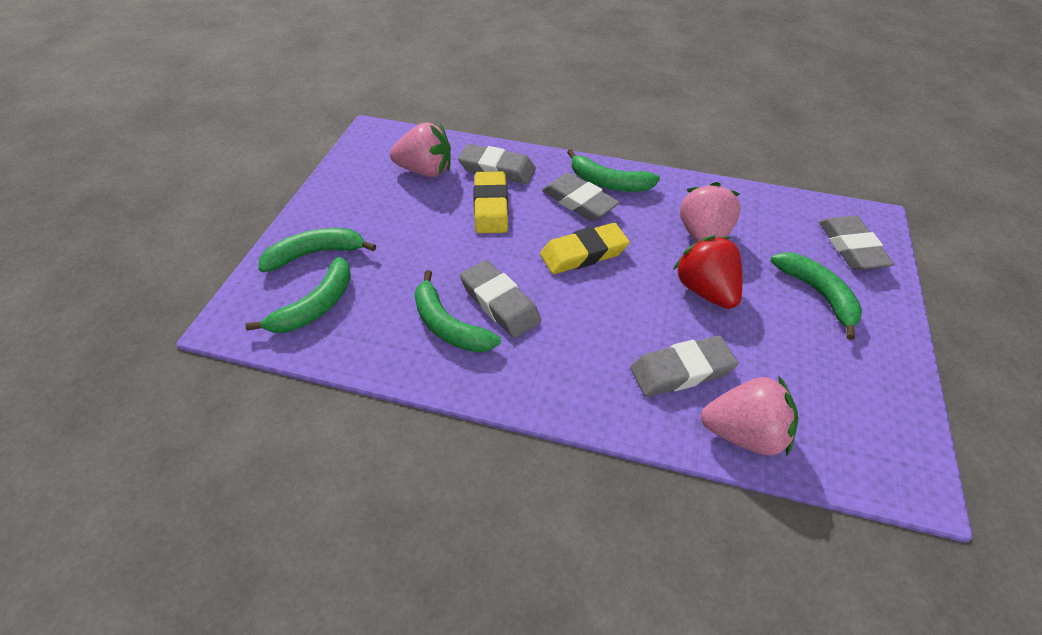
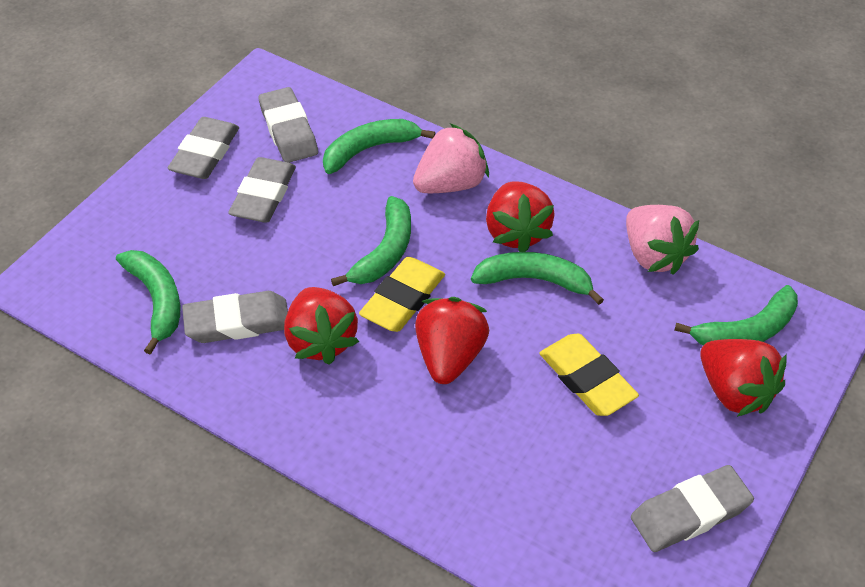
pink strawberry: 3 -> 2
red strawberry: 1 -> 4

